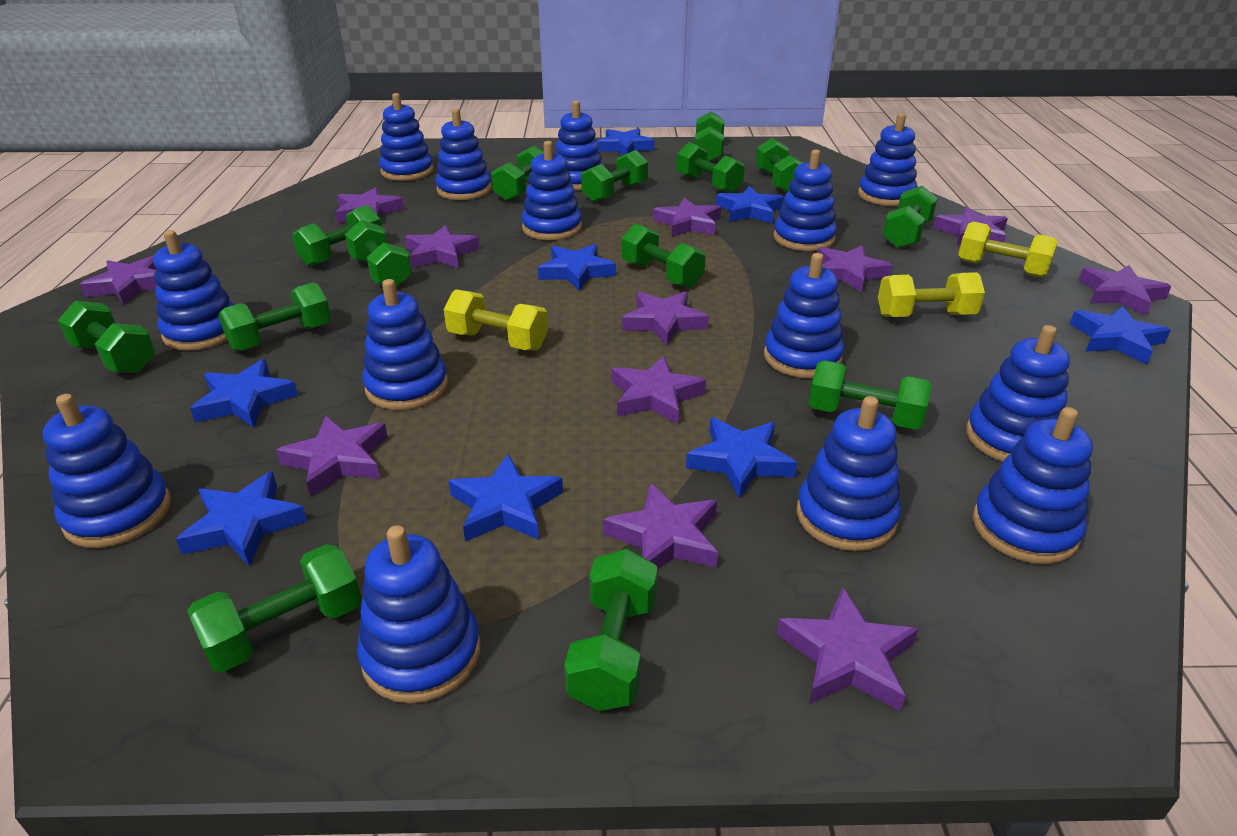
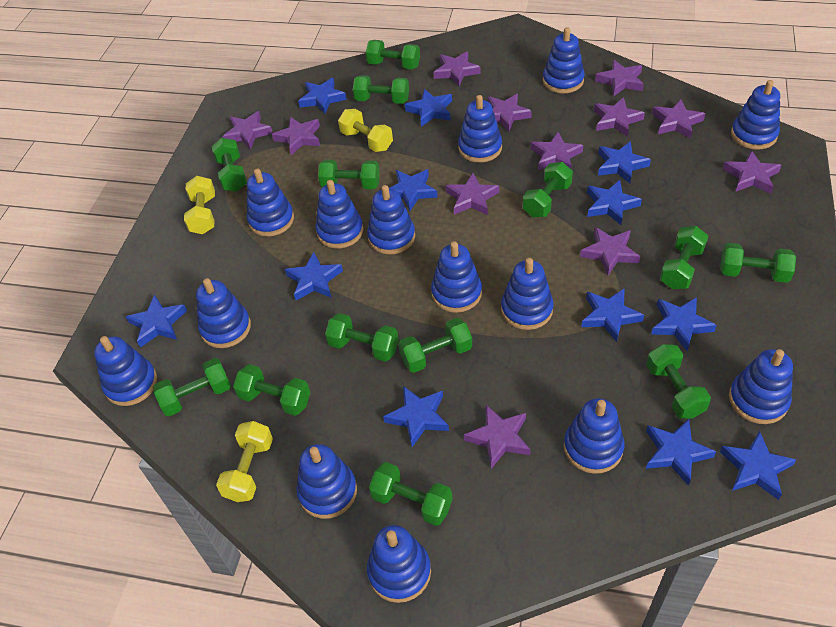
blue star: 8 -> 12
green dumbbell: 14 -> 13

